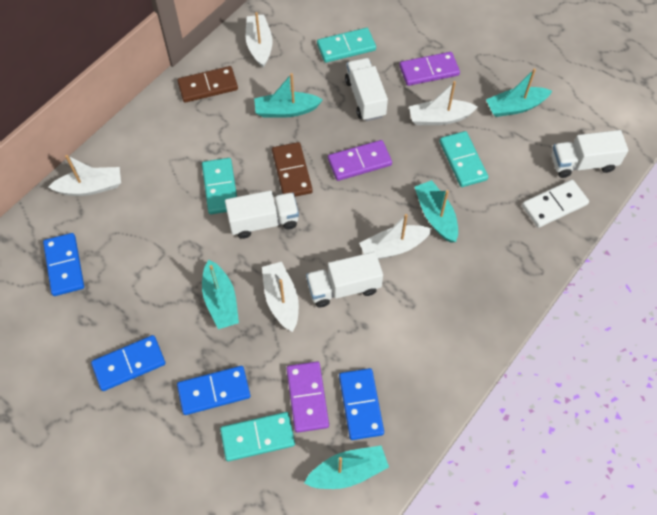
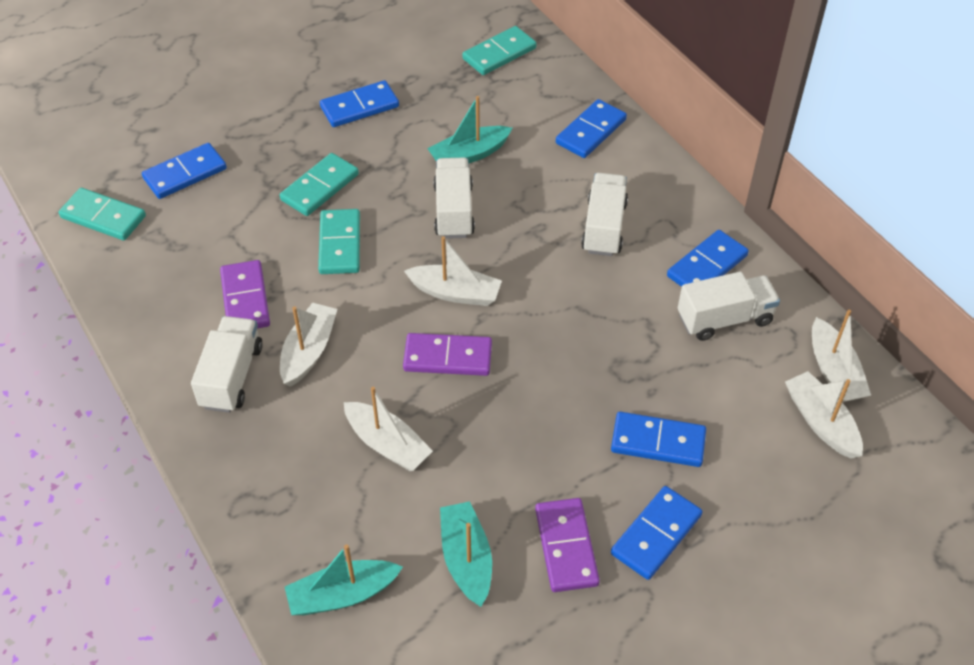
blue domino: 4 -> 6
brown domino: 2 -> 0
turquoise boat: 5 -> 3
white domino: 1 -> 0

